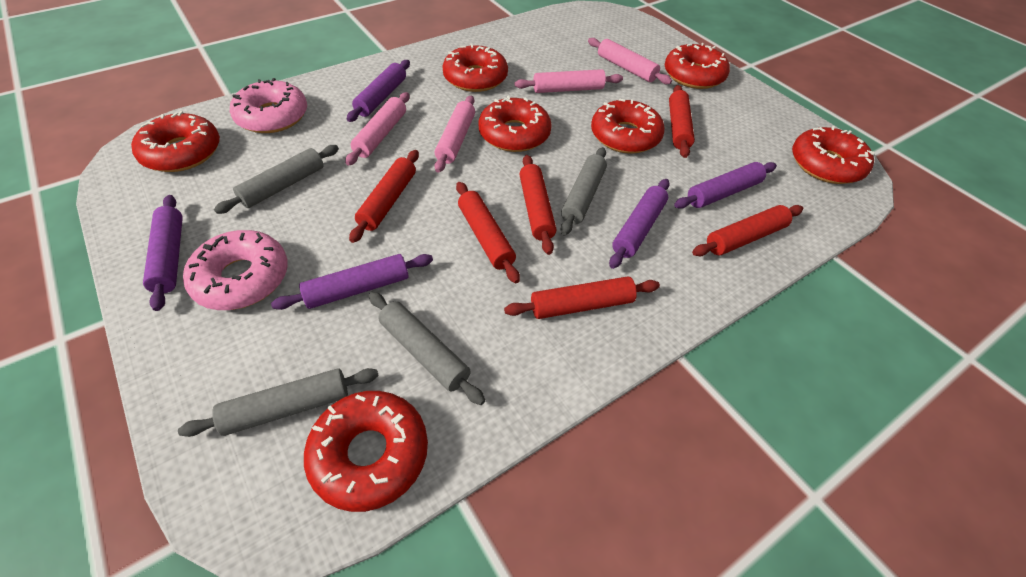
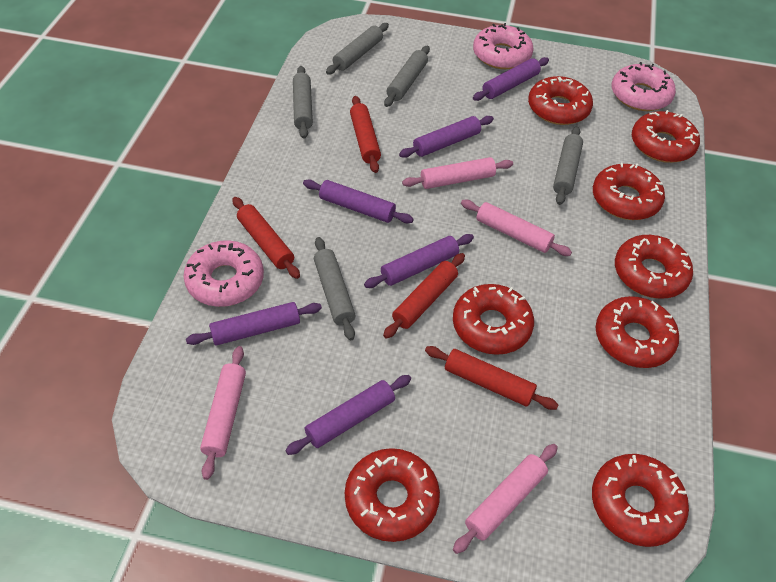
grey rolling pin: 4 -> 5
pink donut: 2 -> 3
purple rolling pin: 5 -> 6
red donut: 7 -> 8
red rolling pin: 6 -> 4

